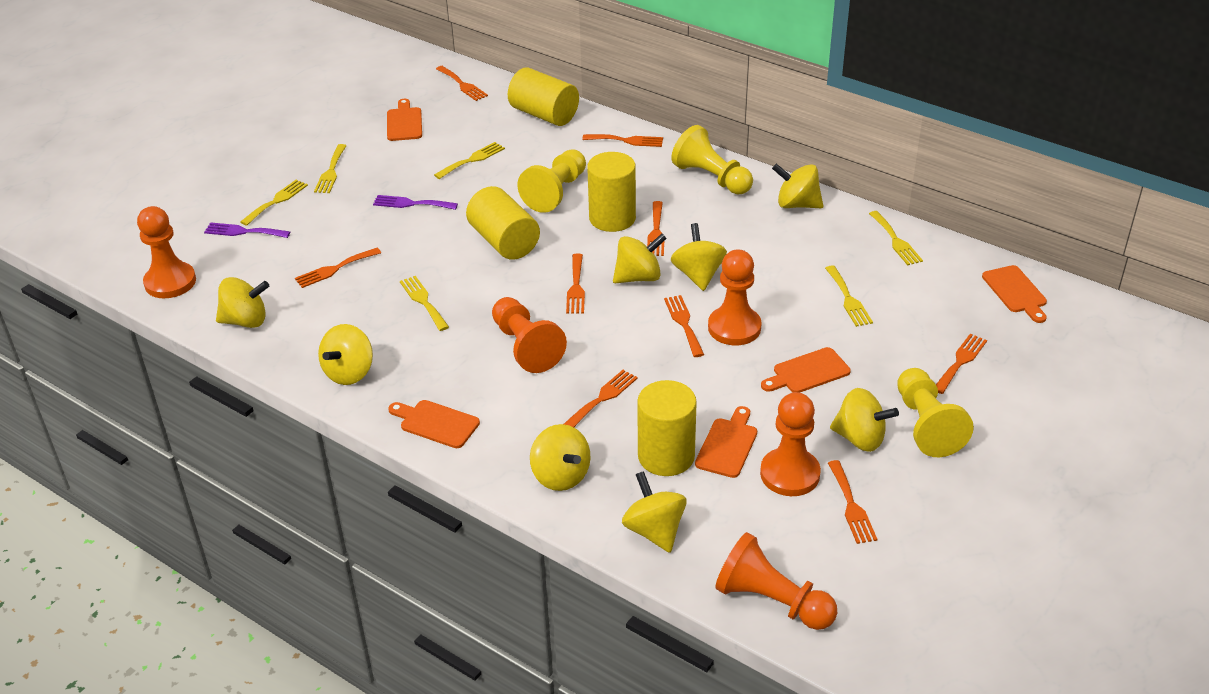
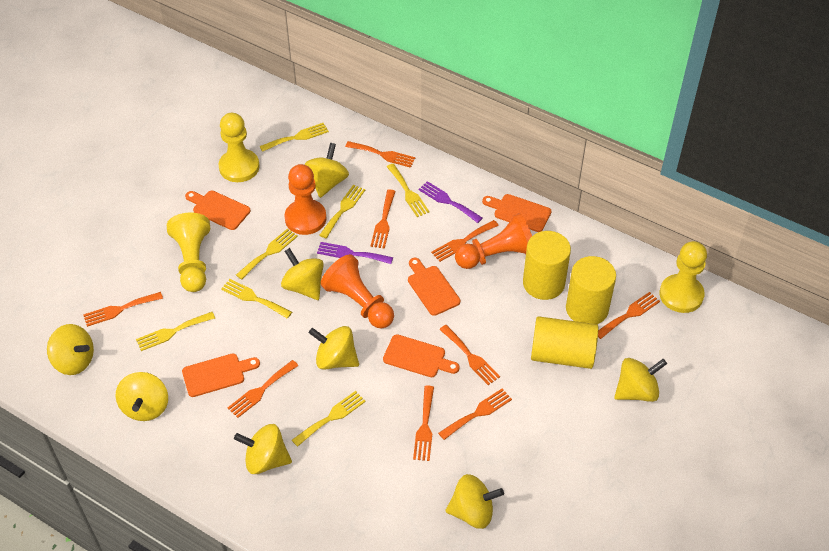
orange pawn: 5 -> 3
yellow cylinder: 4 -> 3
yellow fork: 6 -> 7

